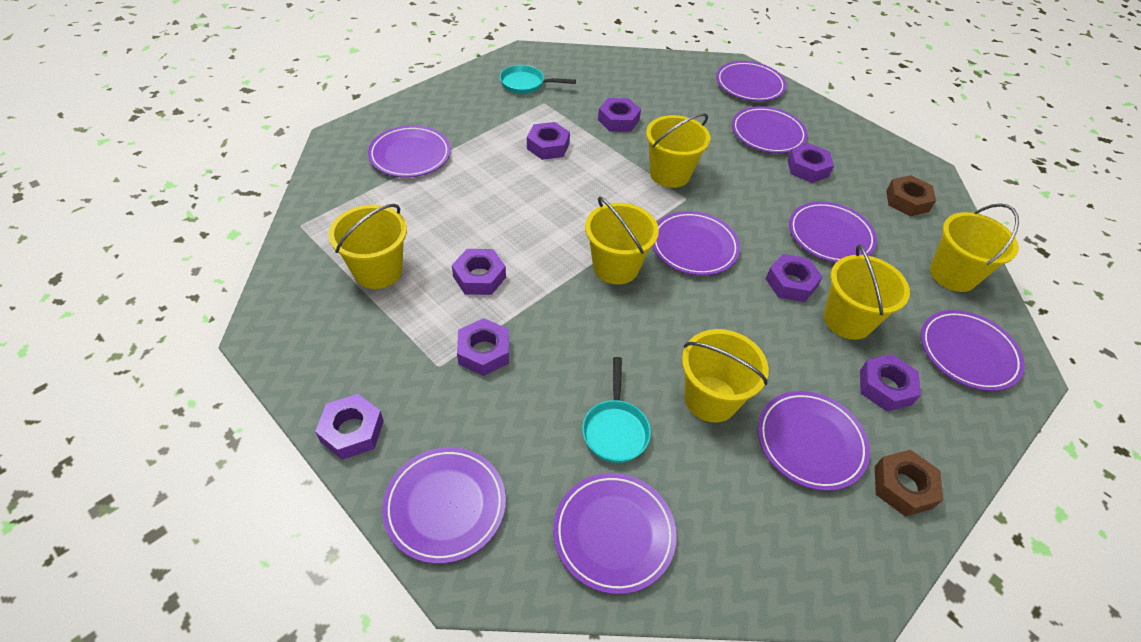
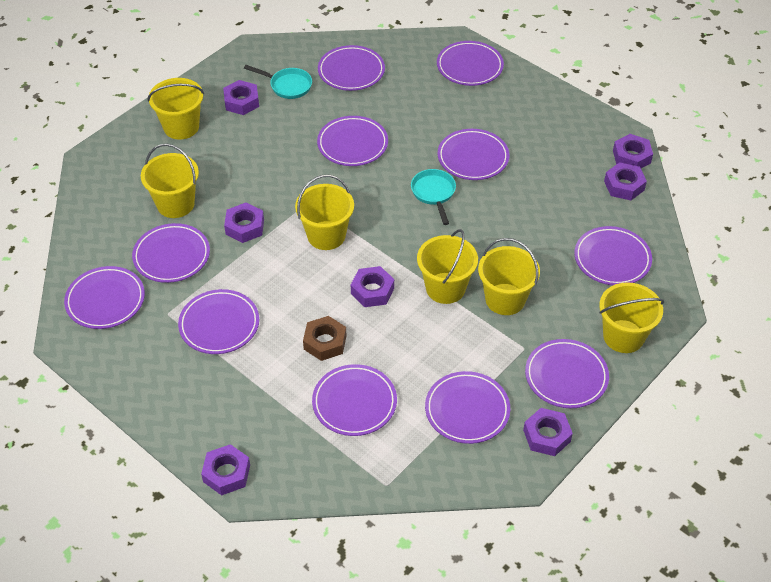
brown nut: 2 -> 1
purple nut: 8 -> 7
purple plate: 9 -> 11

